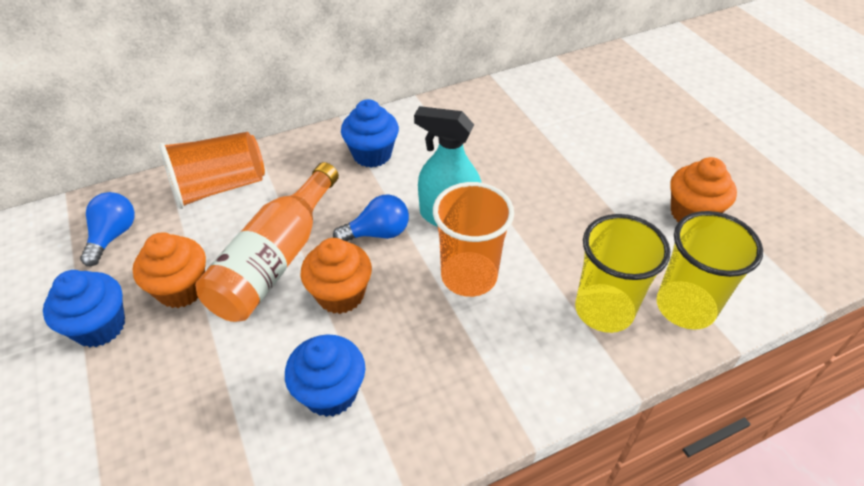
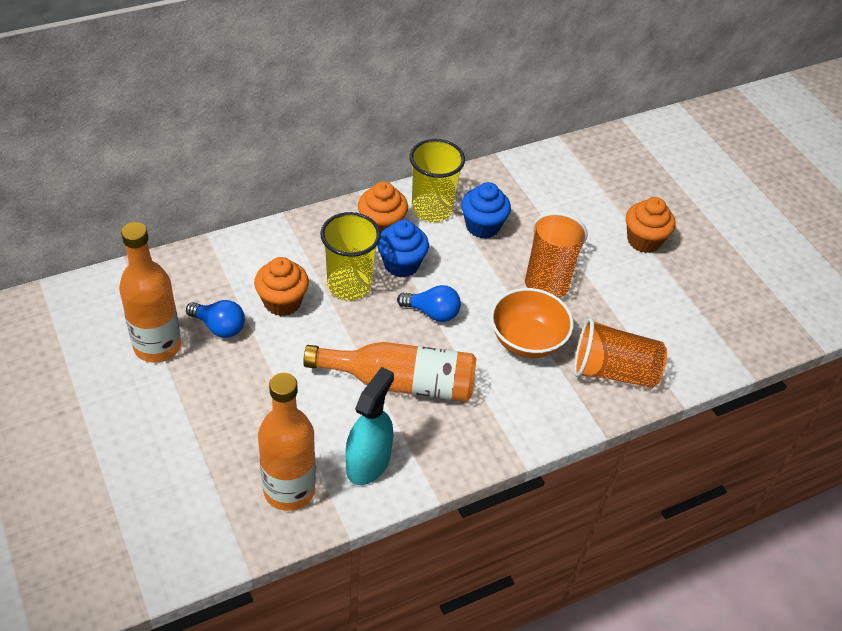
blue cupcake: 3 -> 2
orange bottle: 1 -> 3
orange bowl: 0 -> 1

